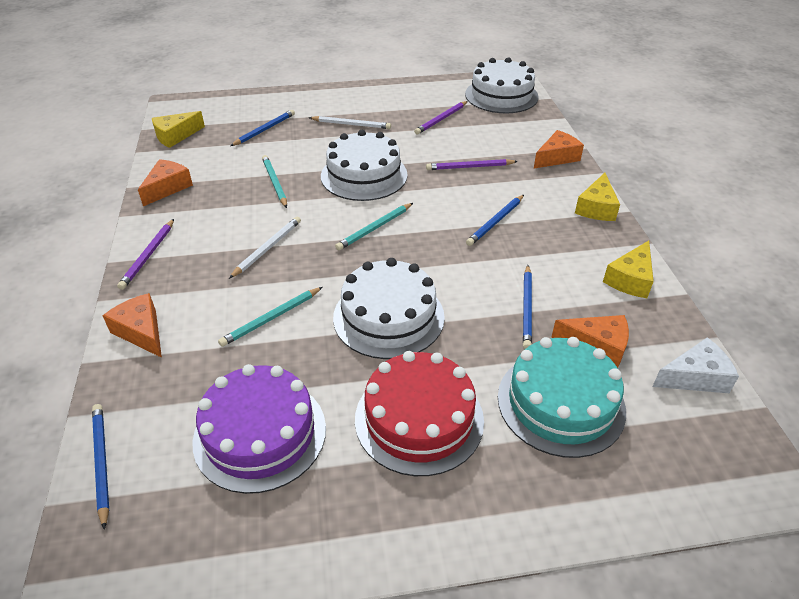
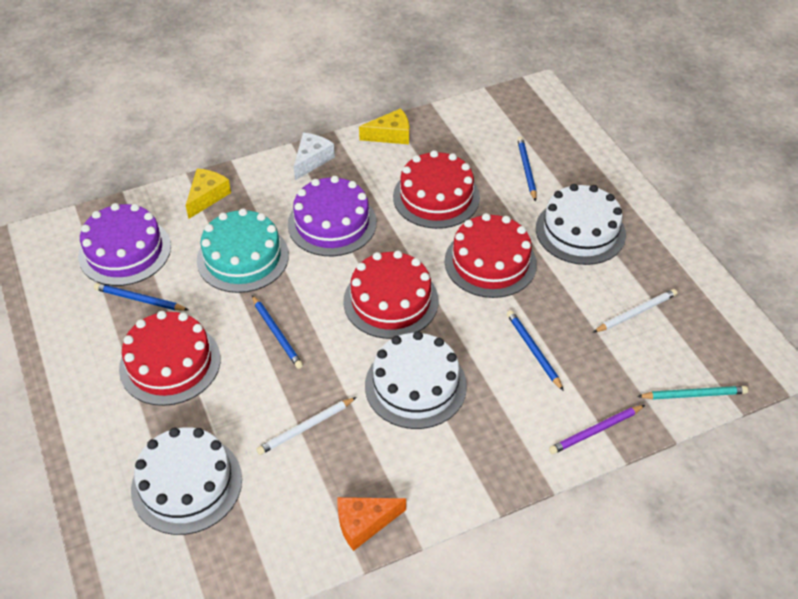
orange cheese: 4 -> 1
purple cake: 1 -> 2
purple pencil: 3 -> 1
red cake: 1 -> 4
turquoise pencil: 3 -> 1
yellow cheese: 3 -> 2

